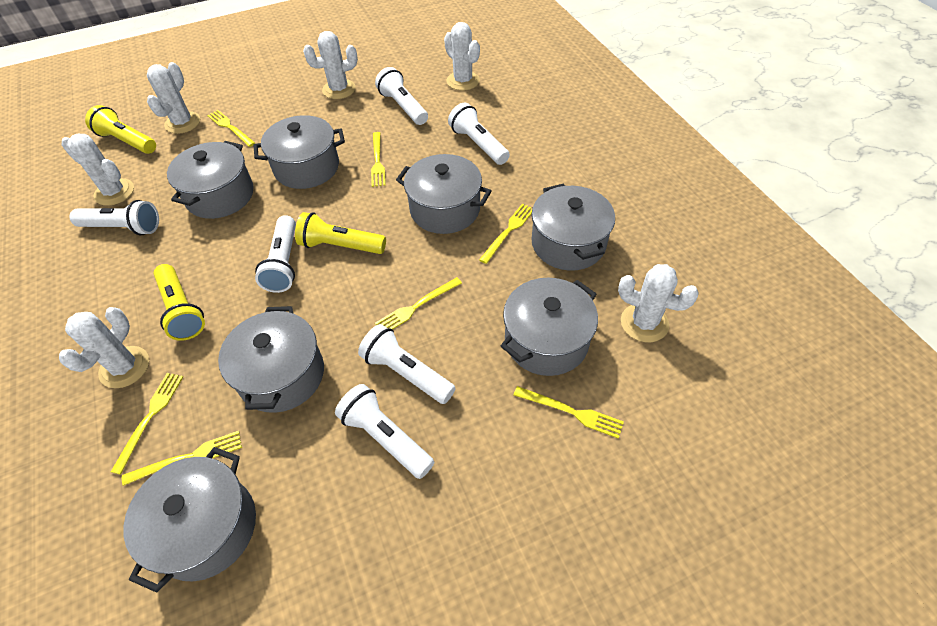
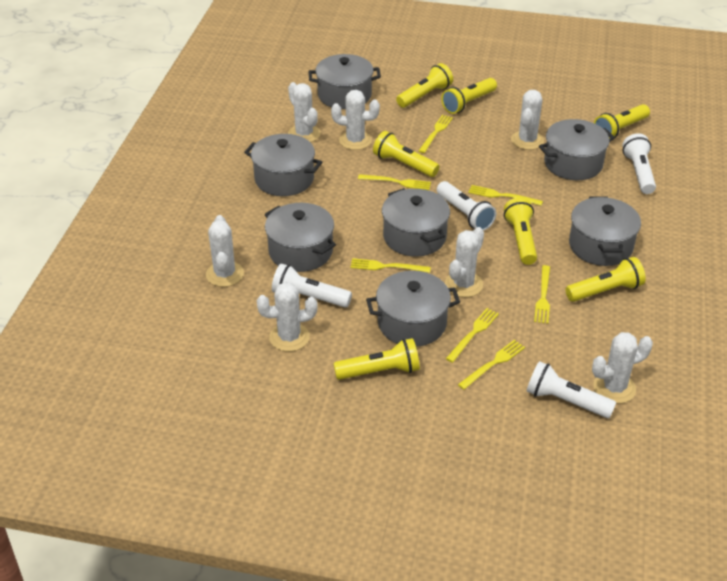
white cactus: 6 -> 7
white flashlight: 6 -> 4
yellow flashlight: 3 -> 7

